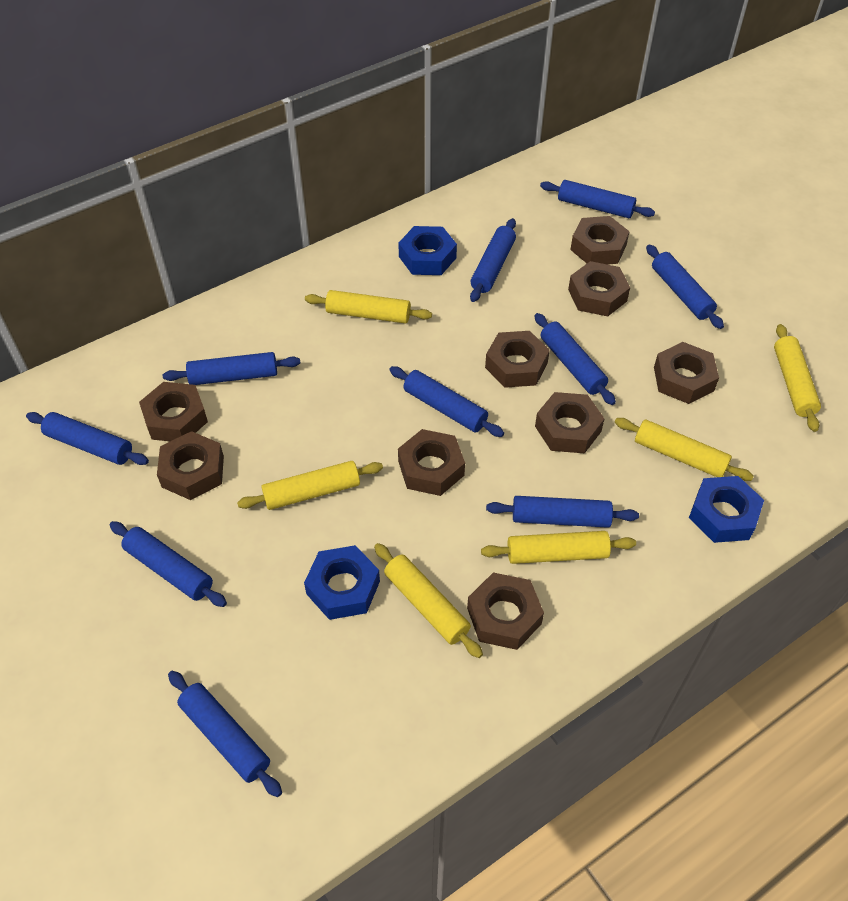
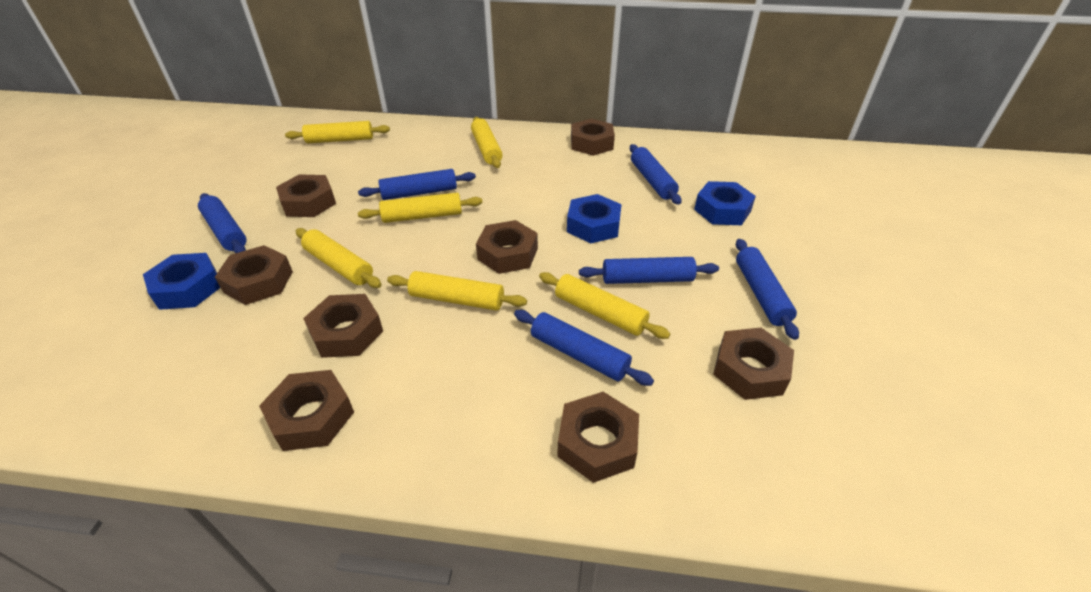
blue rolling pin: 10 -> 6
brown nut: 9 -> 8

